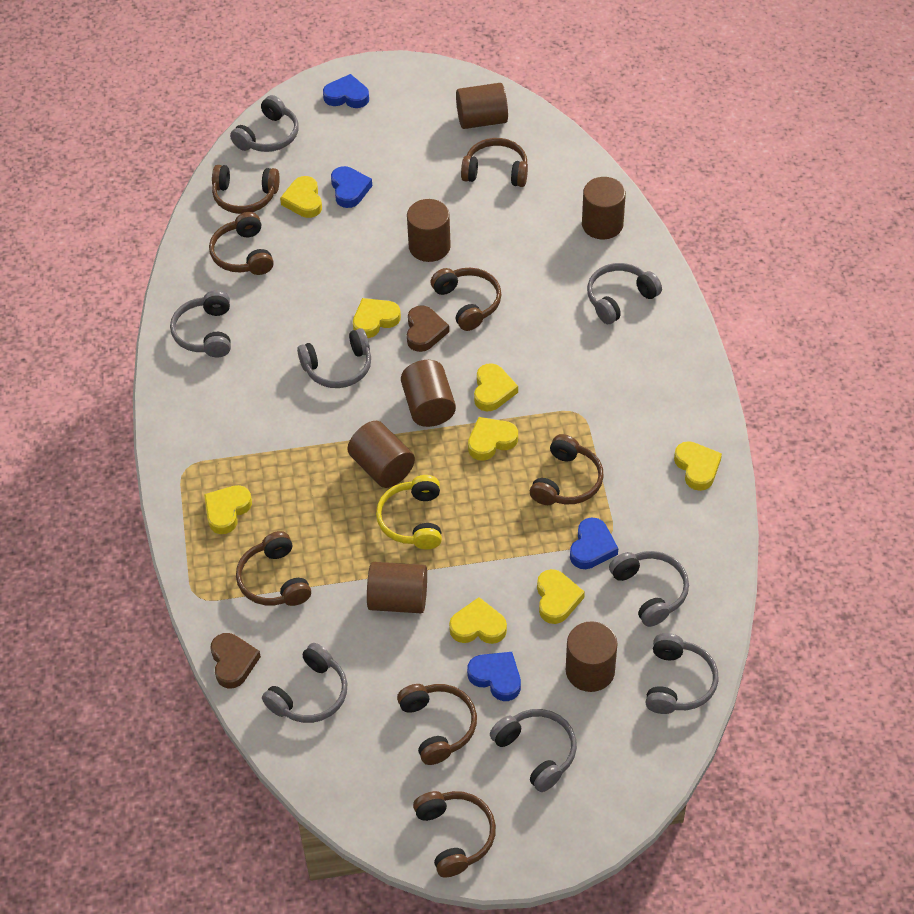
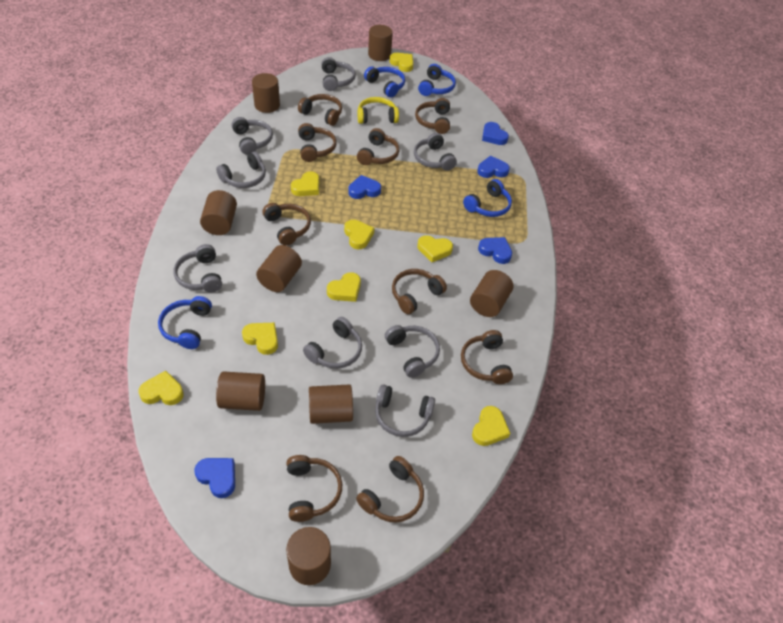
blue headphones: 0 -> 4
blue heart: 4 -> 5
brown cylinder: 7 -> 8
brown headphones: 8 -> 9
brown heart: 2 -> 0

